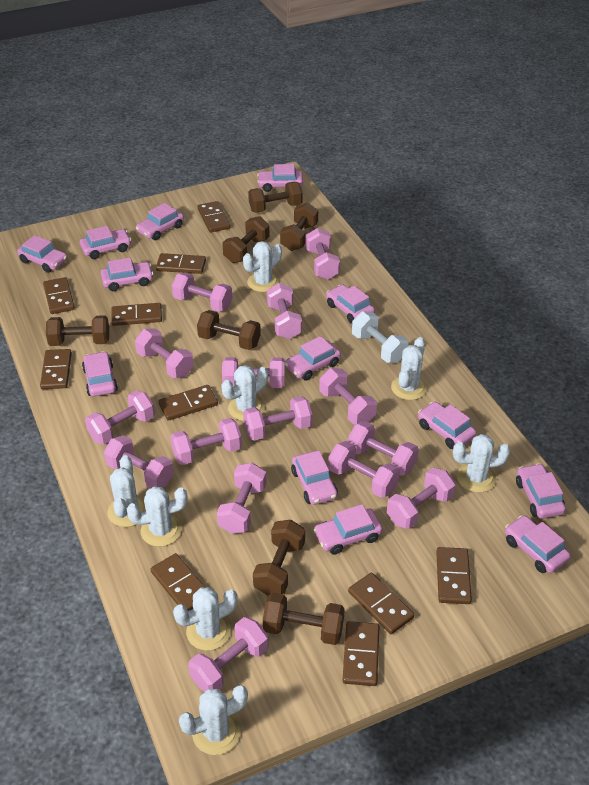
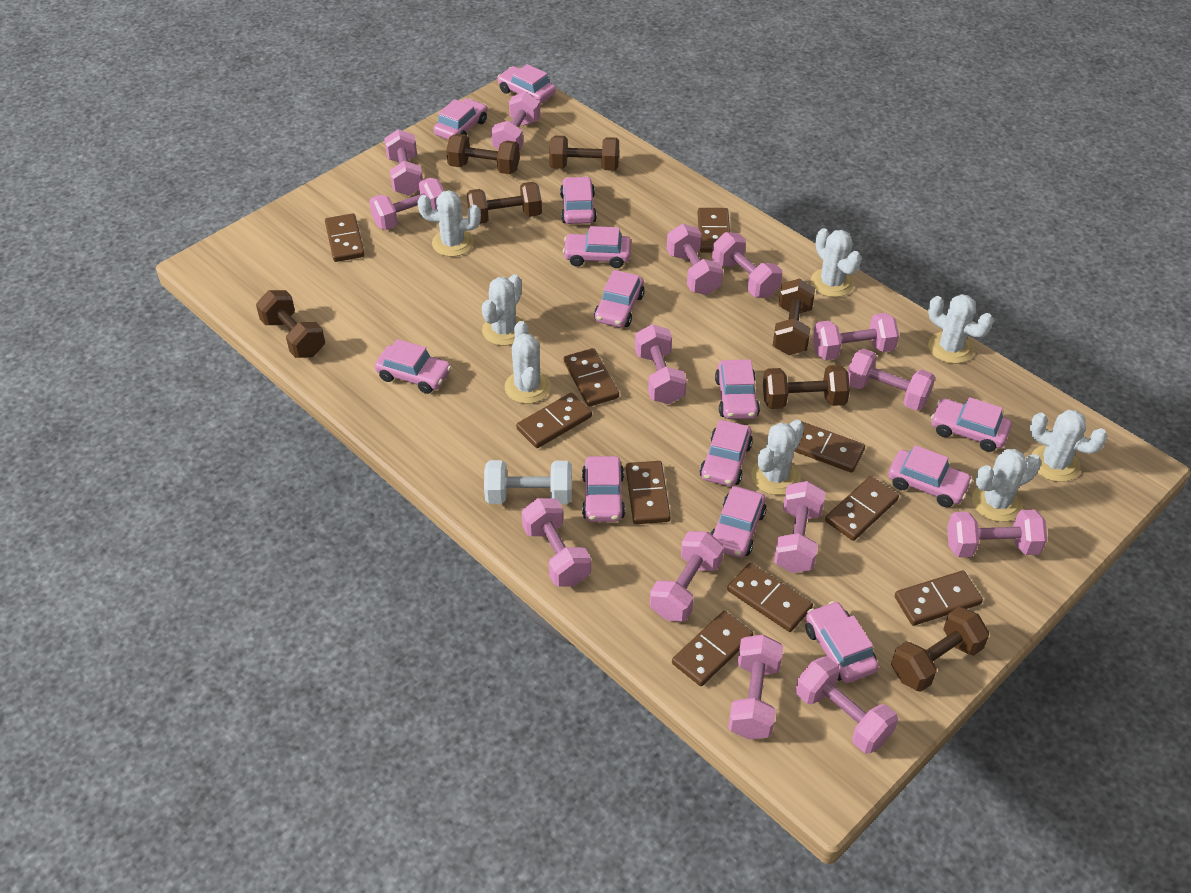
pink dumbbell: 15 -> 14

